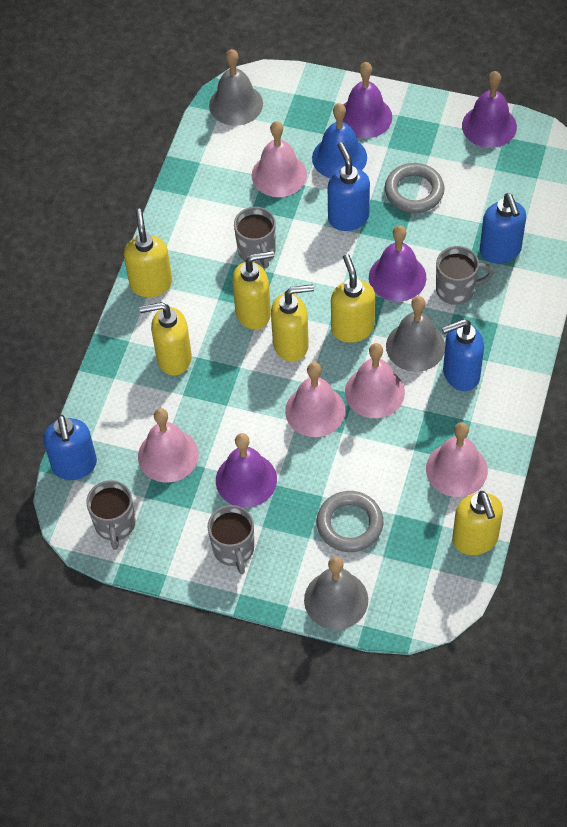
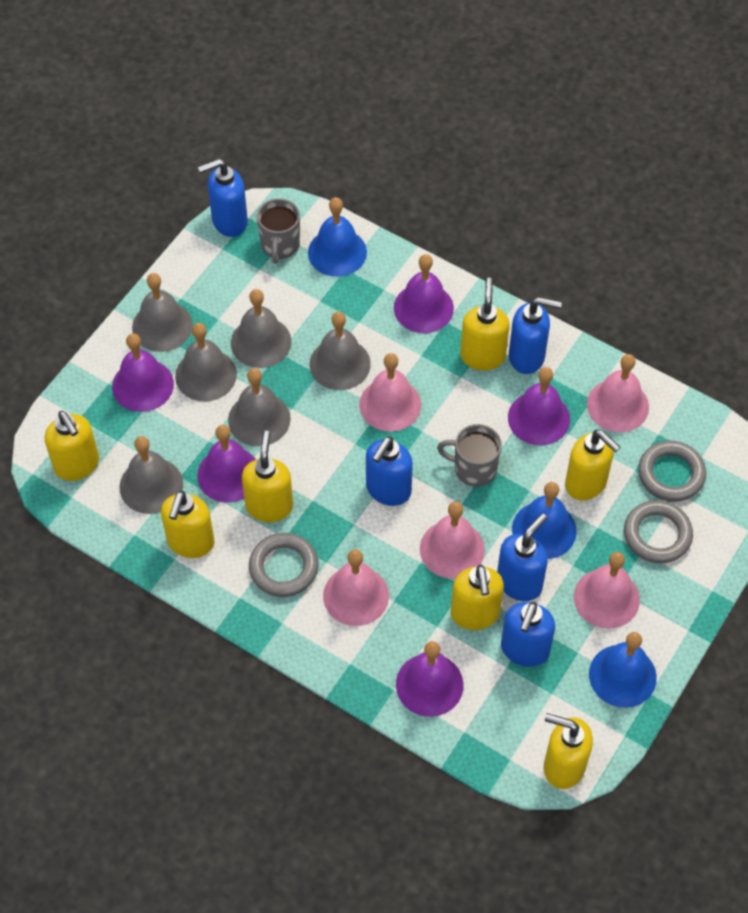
blue bell: 1 -> 3
blue soap dispenser: 4 -> 5
grey bell: 3 -> 6
grey mug: 4 -> 2
grey ring: 2 -> 3
purple bell: 4 -> 5
yellow soap dispenser: 6 -> 7

